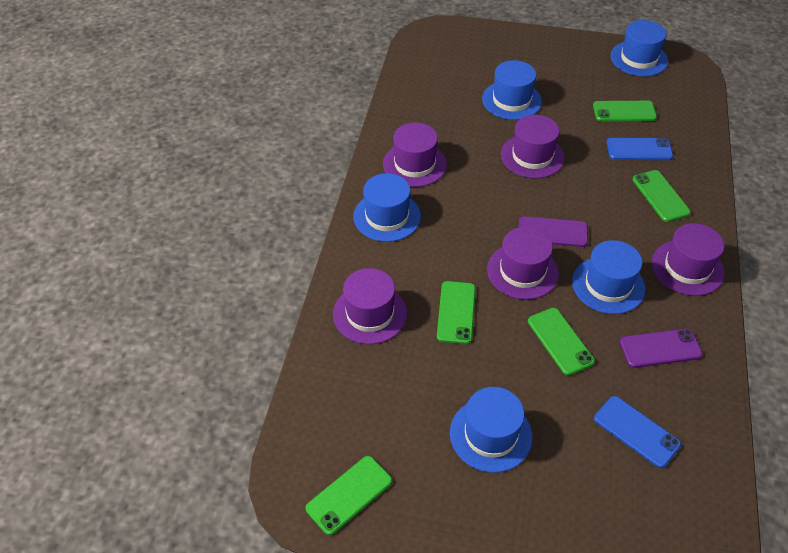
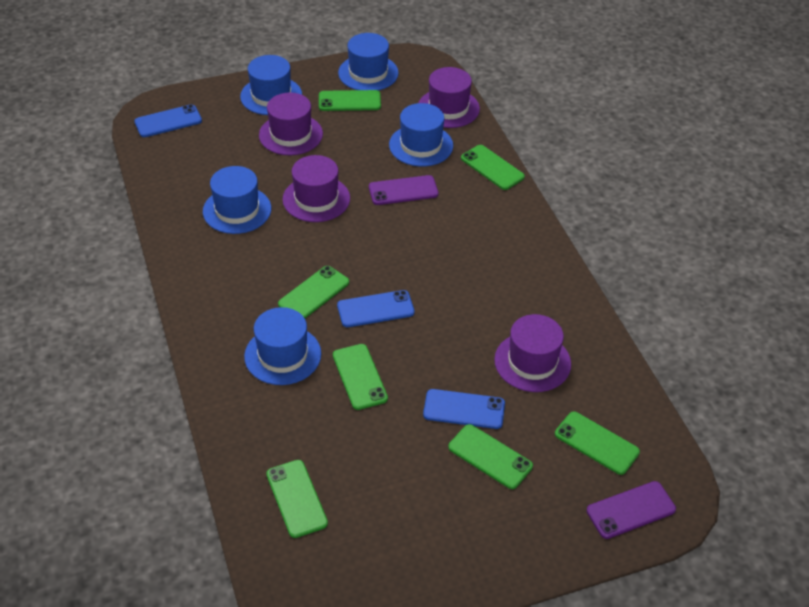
blue phone: 2 -> 3
green phone: 5 -> 7
purple hat: 5 -> 4

